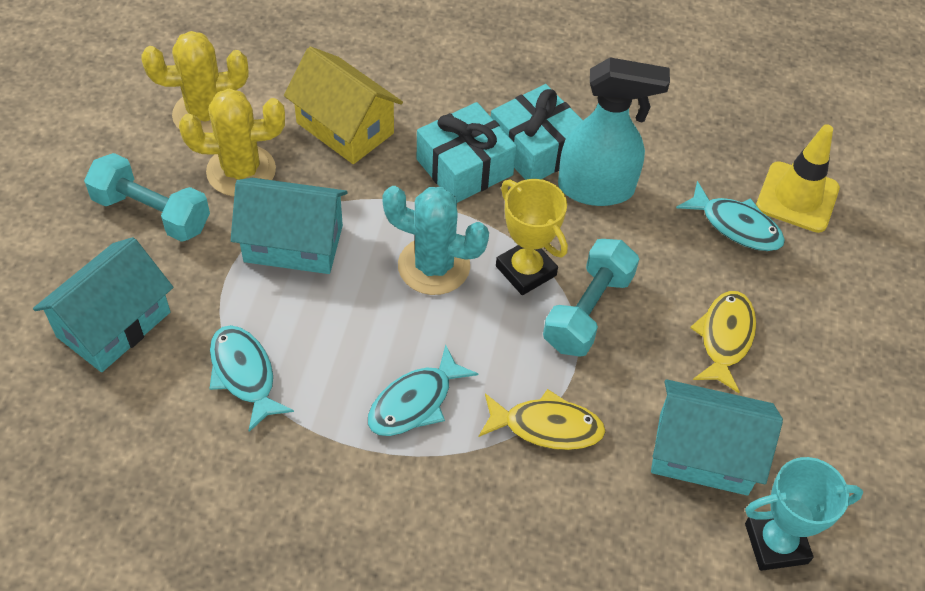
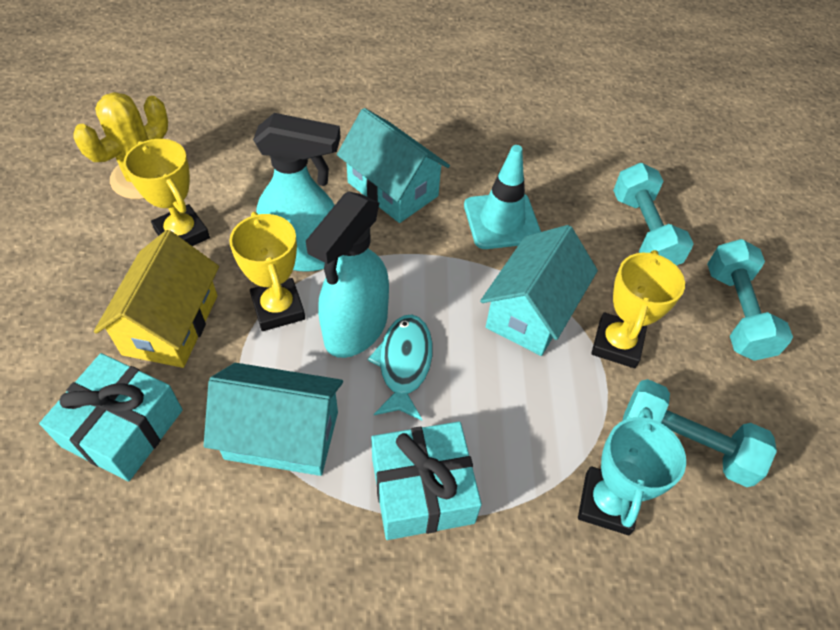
turquoise cactus: 1 -> 0
turquoise dumbbell: 2 -> 3
turquoise fish: 3 -> 1
turquoise spray bottle: 1 -> 2
turquoise traffic cone: 0 -> 1
yellow cactus: 2 -> 1
yellow fish: 2 -> 0
yellow traffic cone: 1 -> 0
yellow trophy: 1 -> 3

